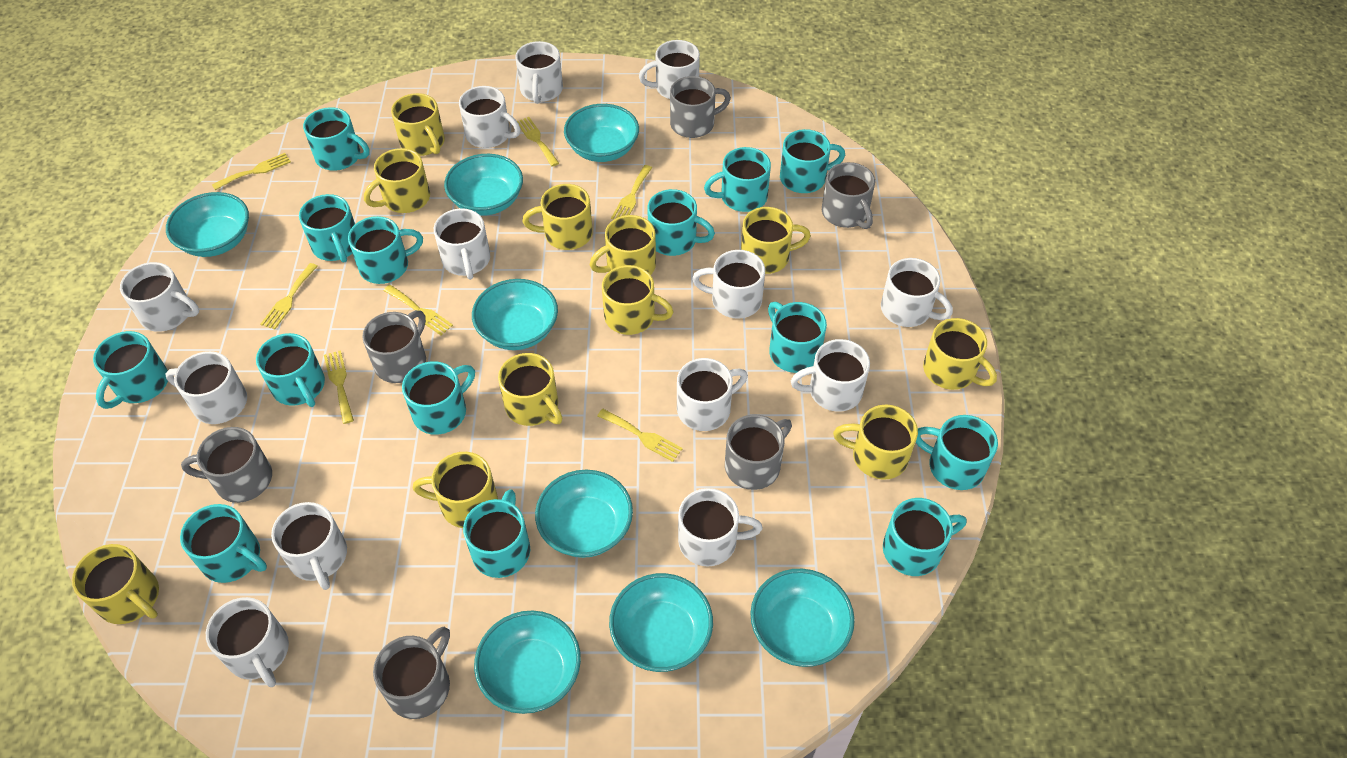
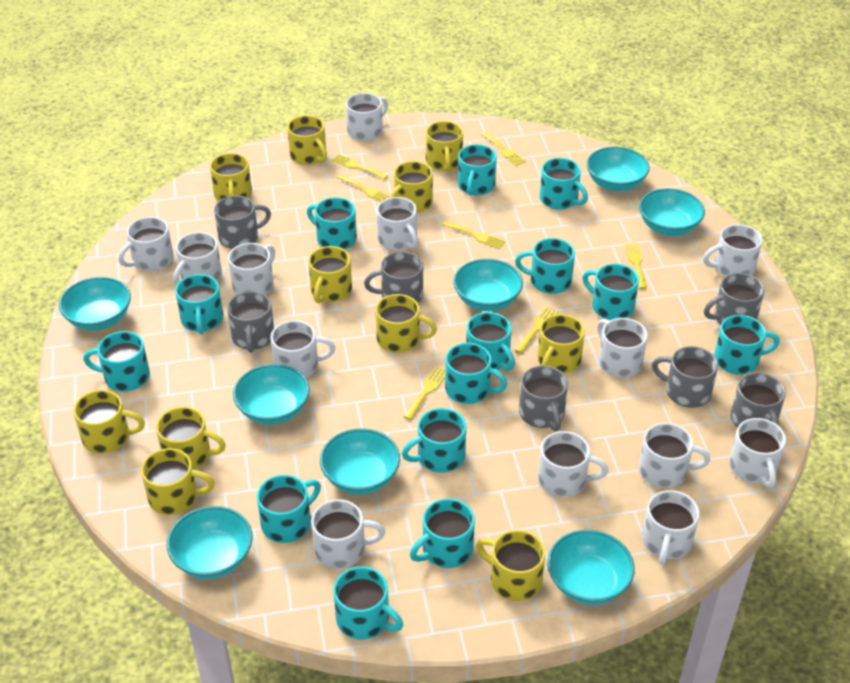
grey mug: 6 -> 7

